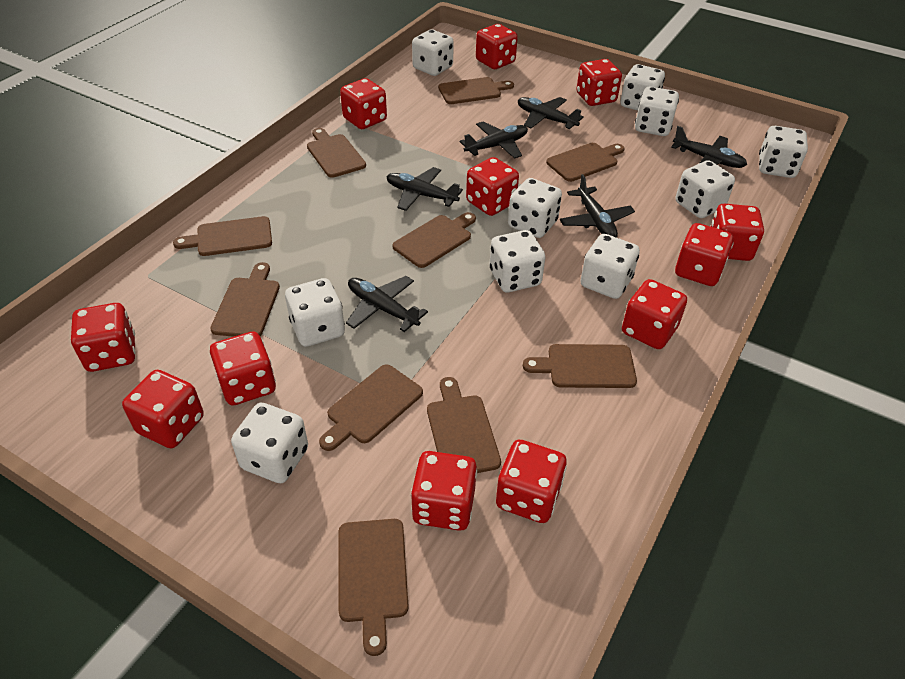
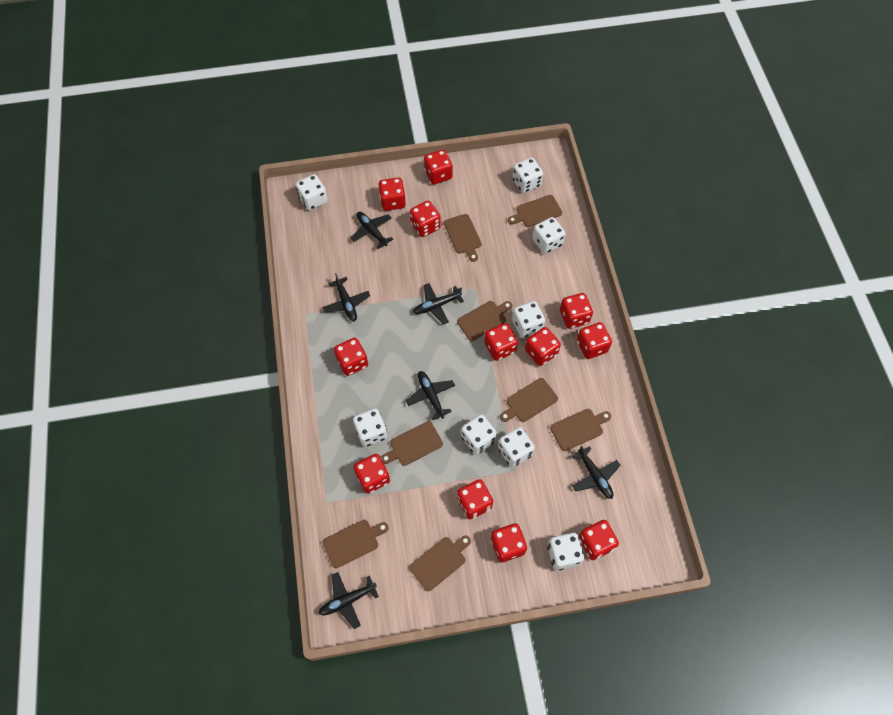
brown cutting board: 10 -> 8
white dice: 10 -> 8

